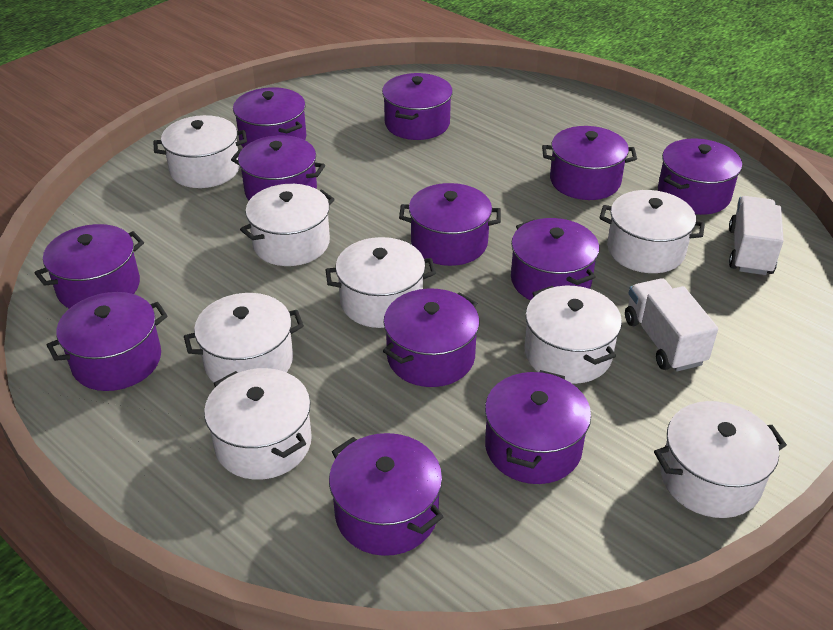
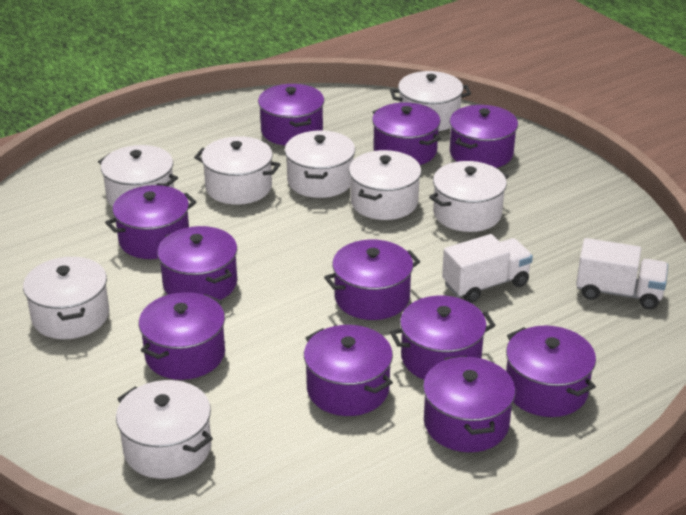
purple pot: 12 -> 11

